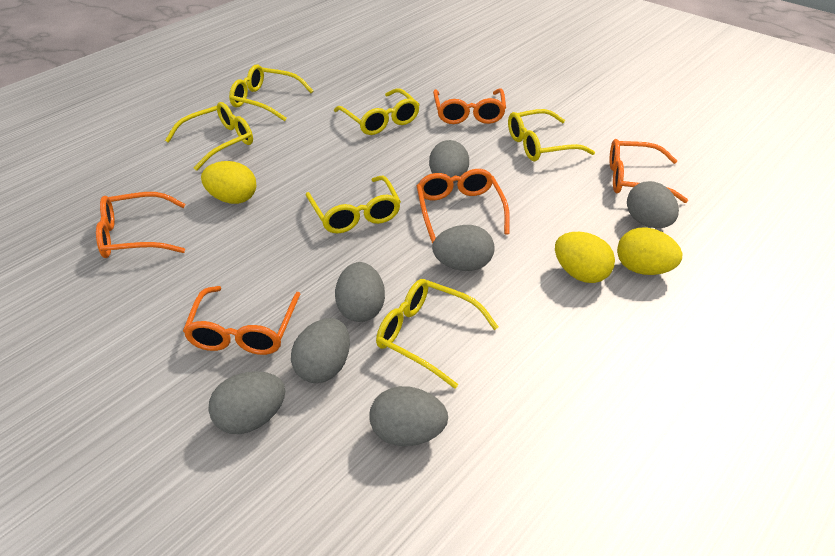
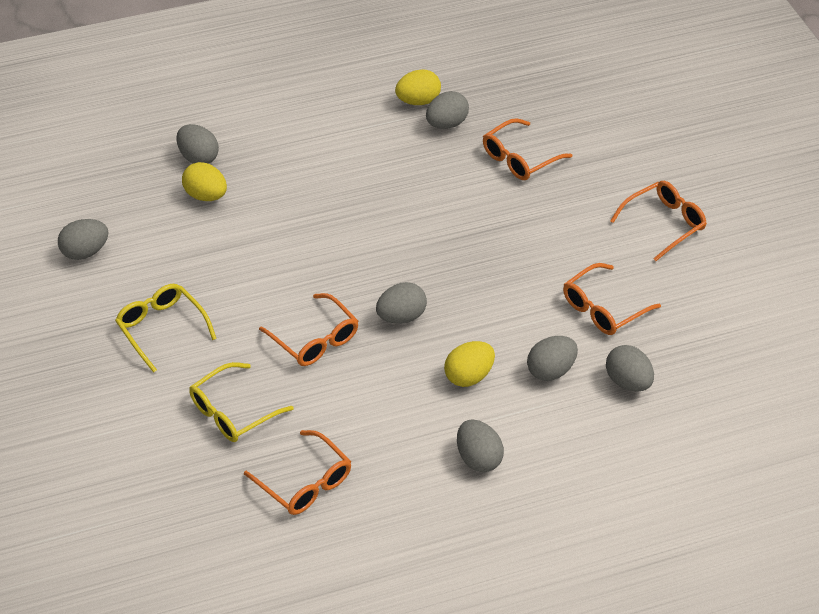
yellow glasses: 6 -> 2

